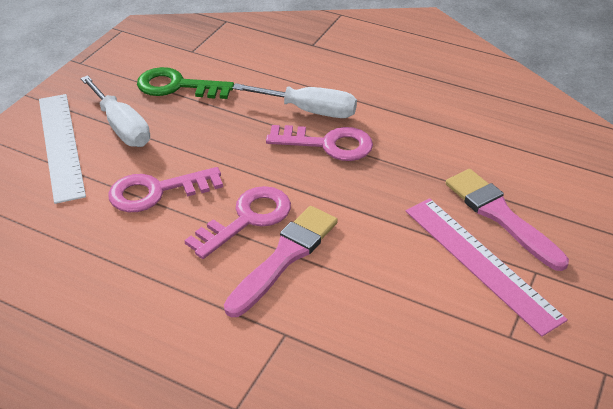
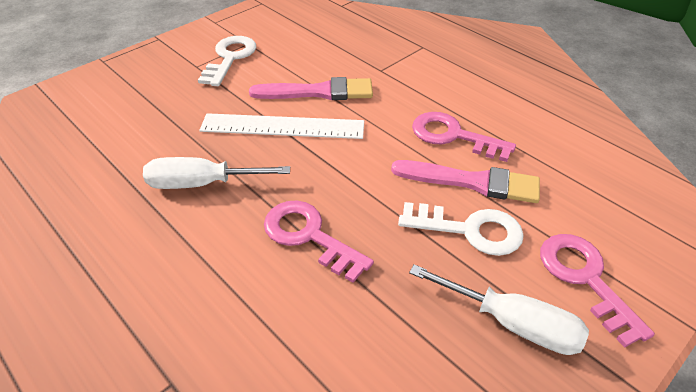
green key: 1 -> 0
pink ruler: 1 -> 0
white key: 0 -> 2

